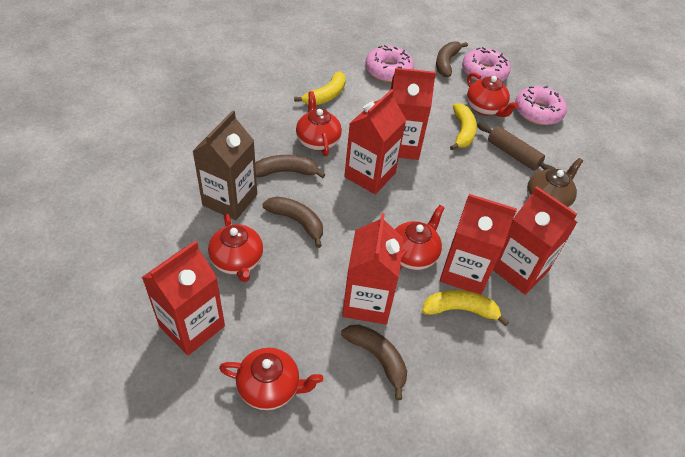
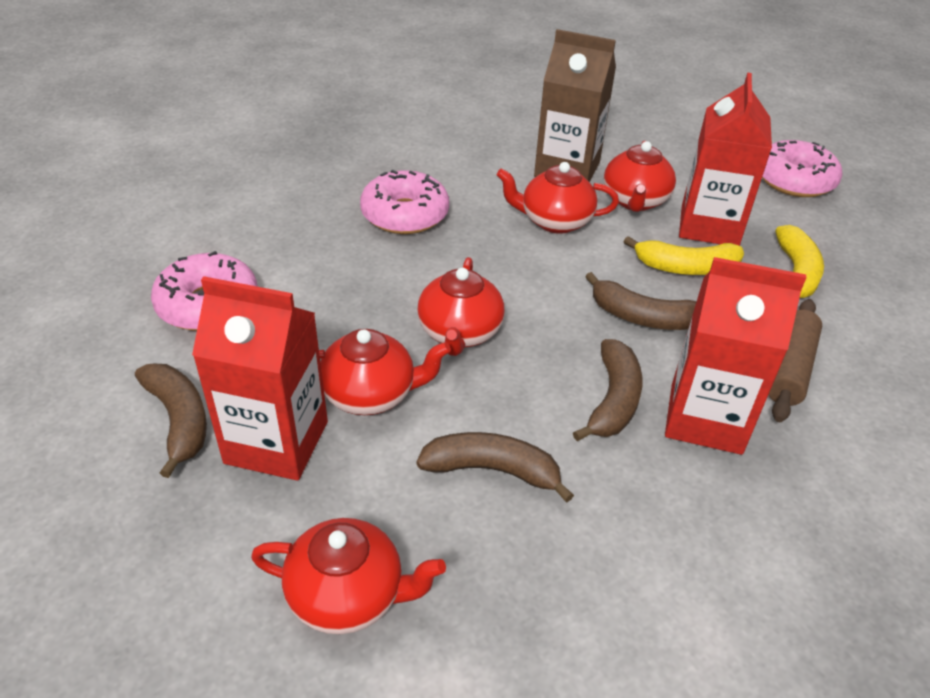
brown teapot: 1 -> 0
red carton: 6 -> 3
yellow banana: 3 -> 2

